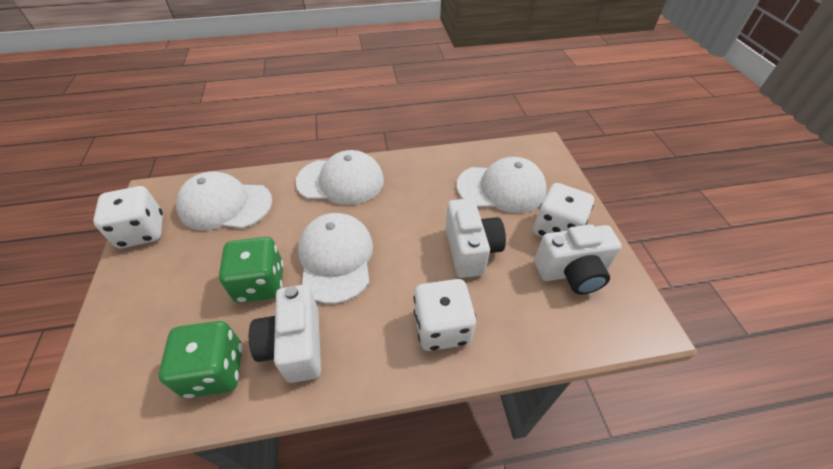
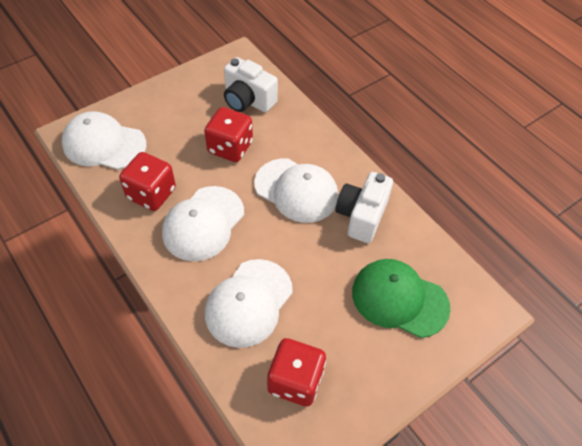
green cap: 0 -> 1
green dice: 2 -> 0
red dice: 0 -> 3
white camera: 3 -> 2
white dice: 3 -> 0

